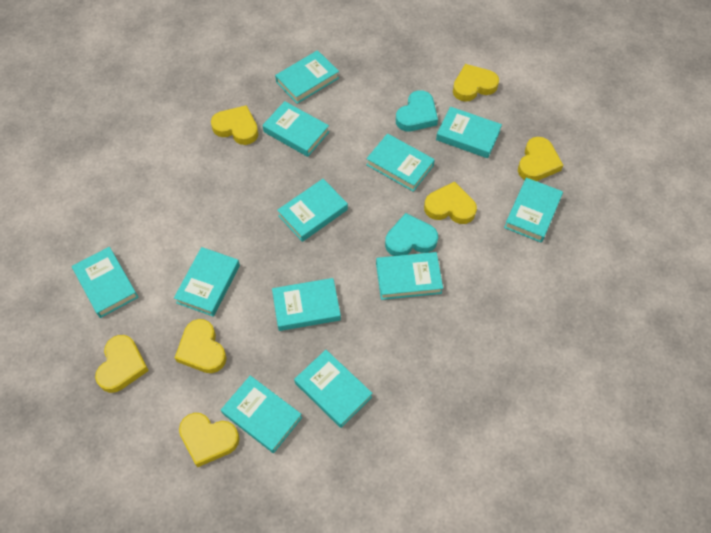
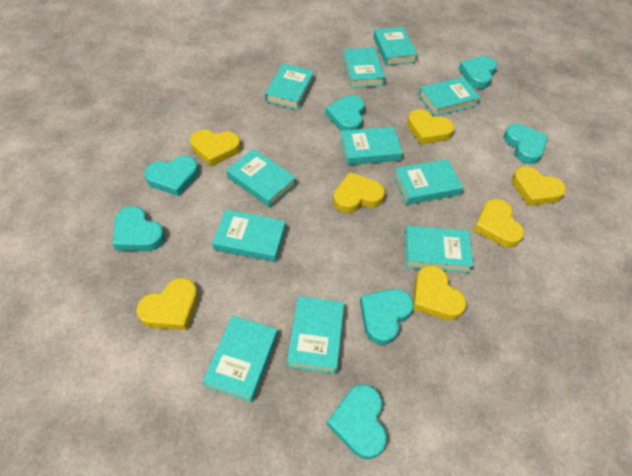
turquoise book: 12 -> 11
turquoise heart: 2 -> 7

